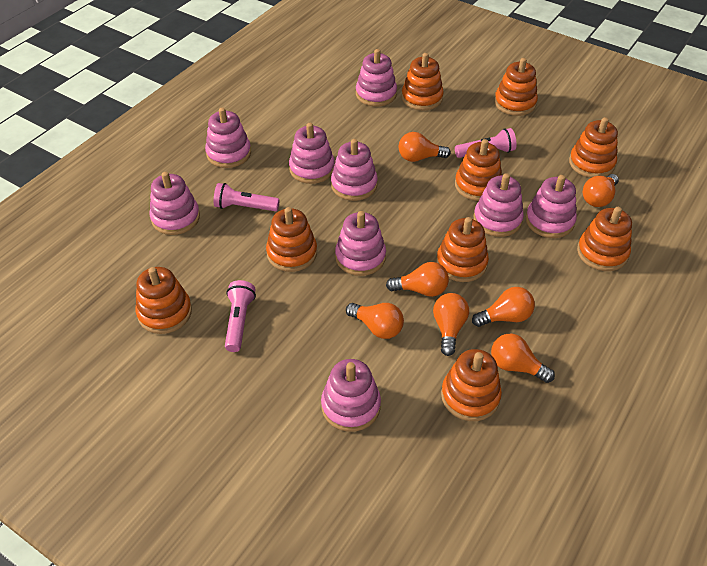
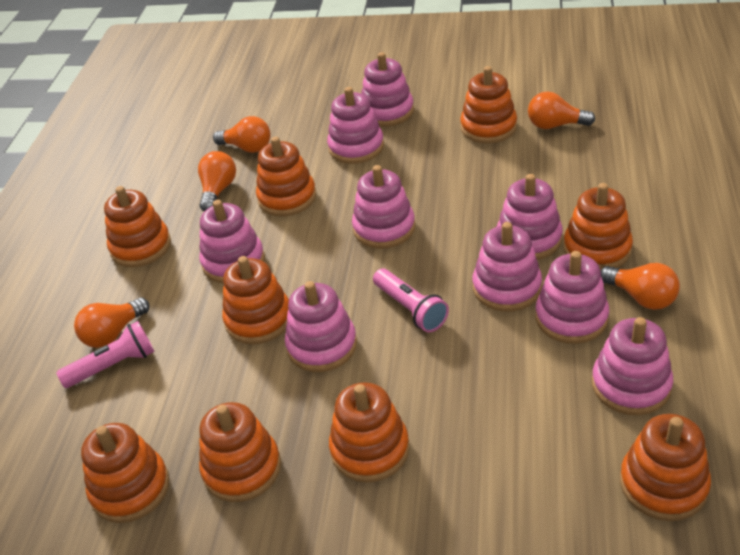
orange light bulb: 7 -> 5
pink flashlight: 3 -> 2

